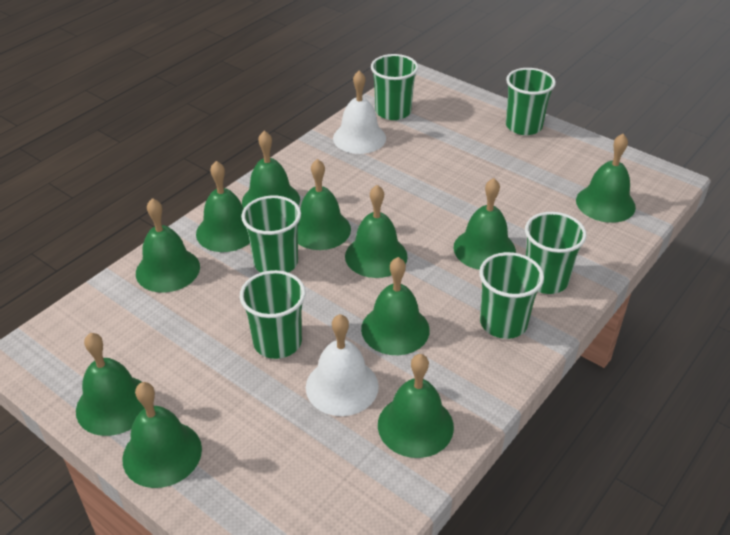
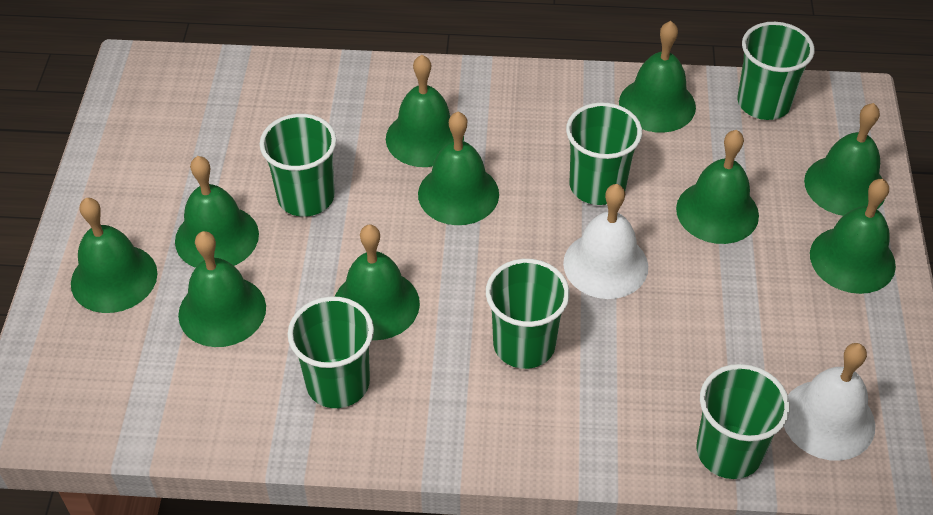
green bell: 11 -> 10

